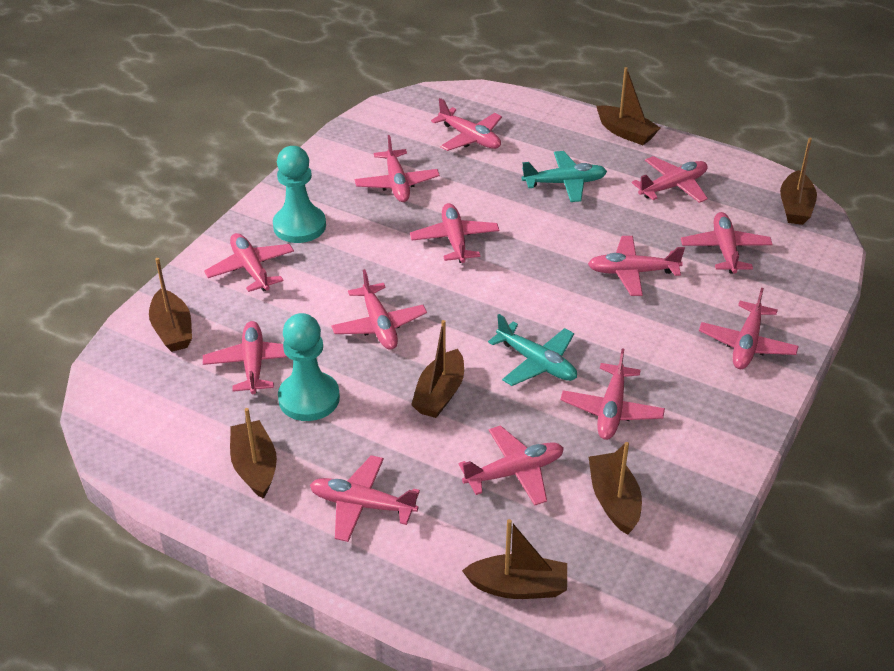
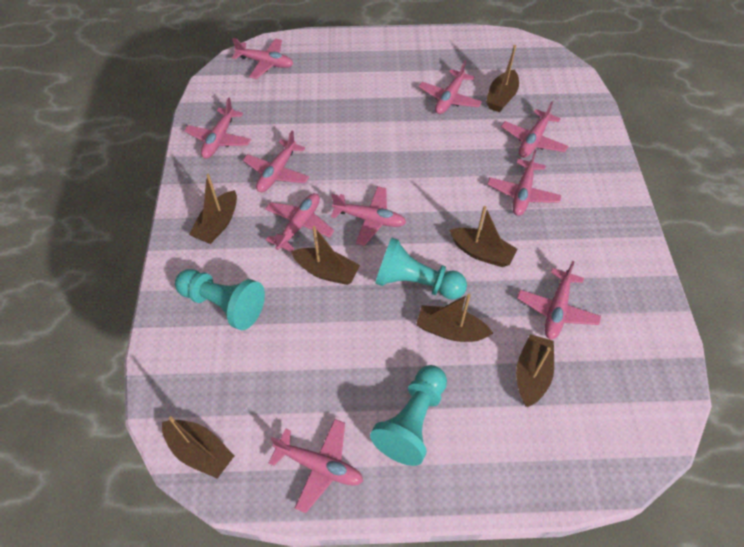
pink plane: 13 -> 10
turquoise pawn: 2 -> 3
turquoise plane: 2 -> 0

